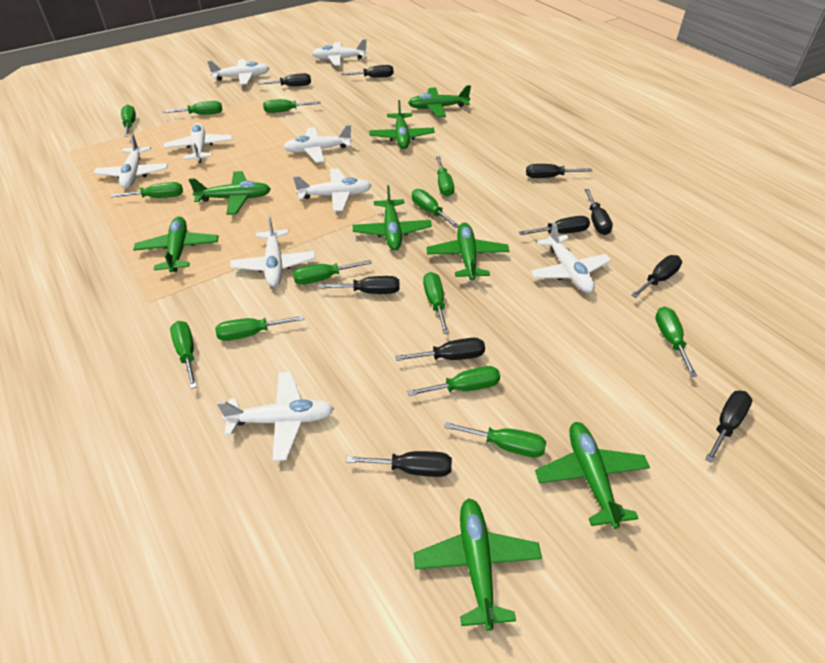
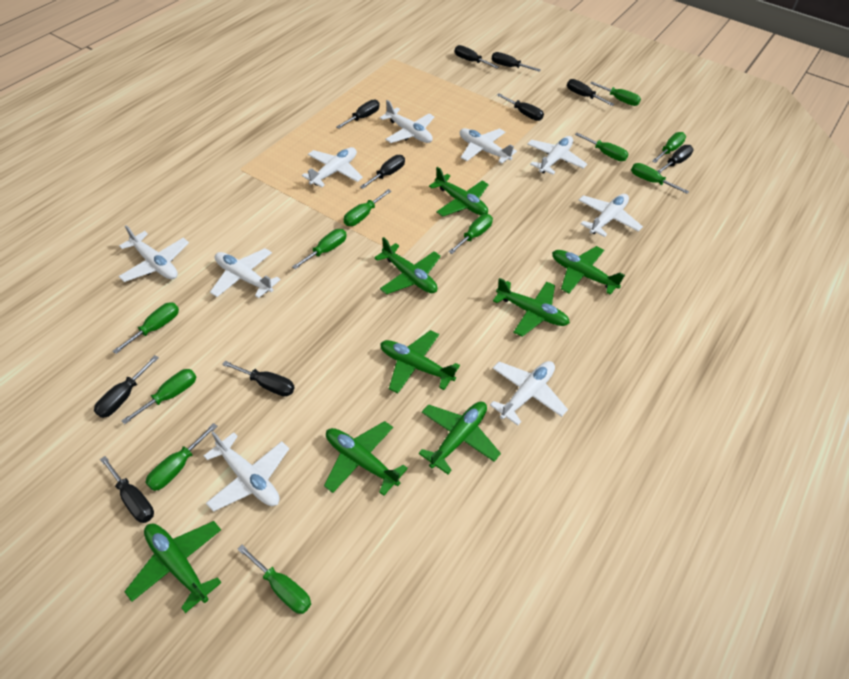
green screwdriver: 13 -> 11

